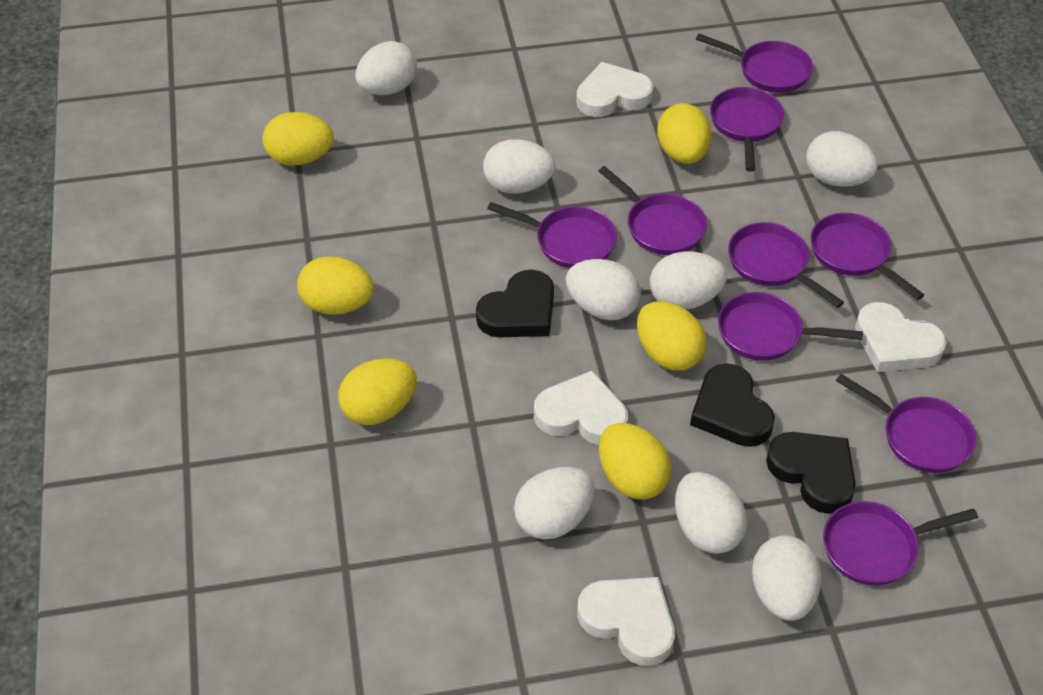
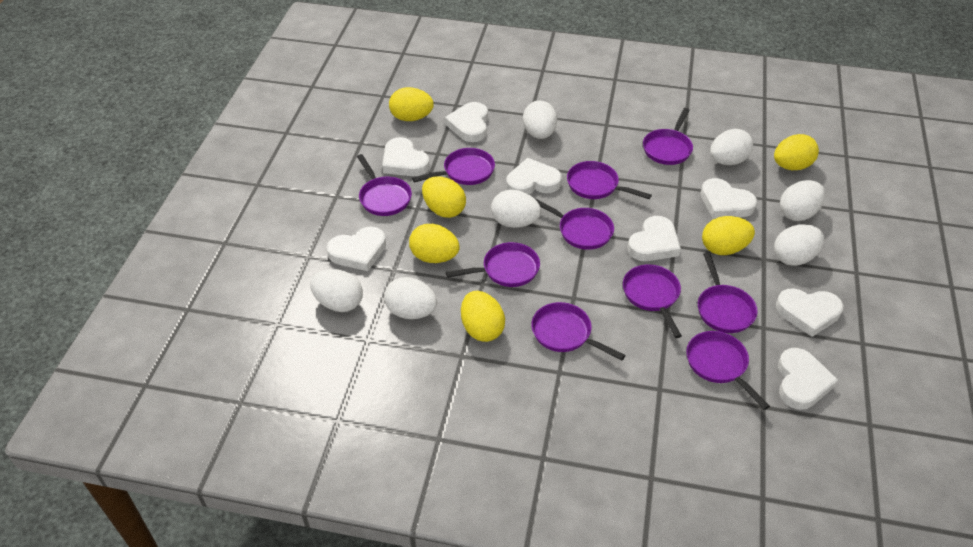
black heart: 3 -> 0
purple pan: 9 -> 10
white egg: 8 -> 7
white heart: 4 -> 8

